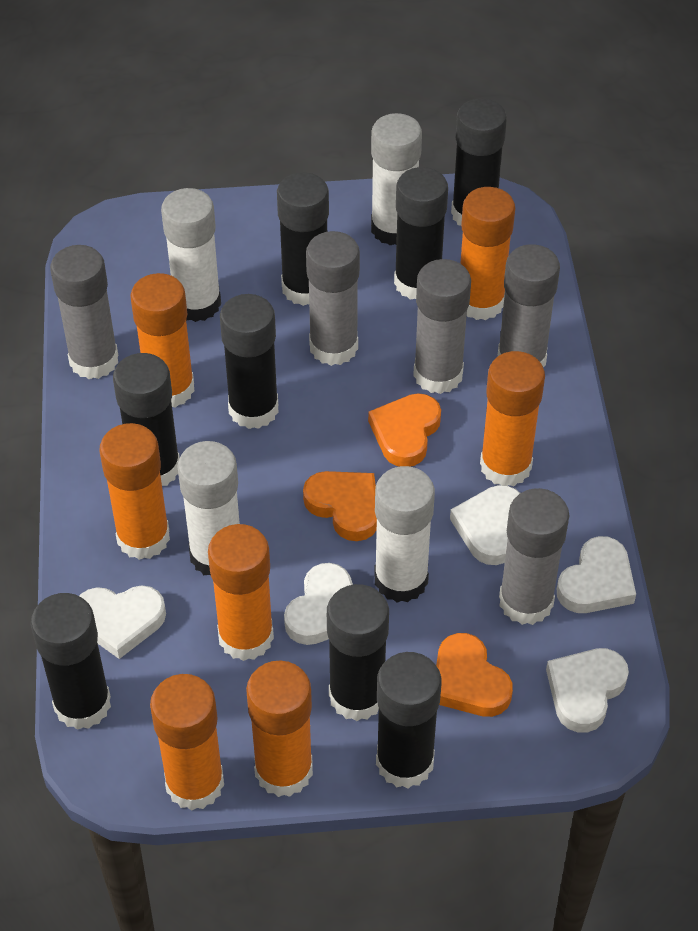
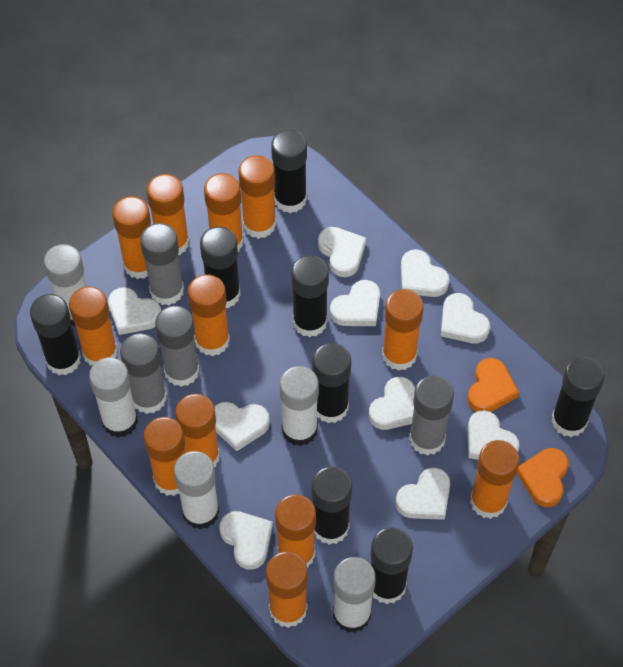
grey glue stick: 5 -> 4
orange glue stick: 7 -> 12
orange heart: 3 -> 2
white glue stick: 4 -> 5
white heart: 5 -> 10

